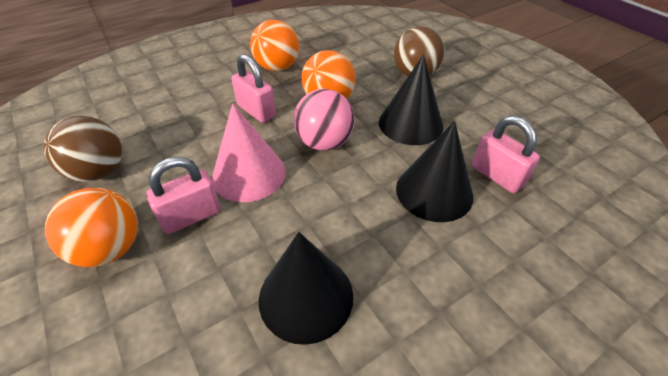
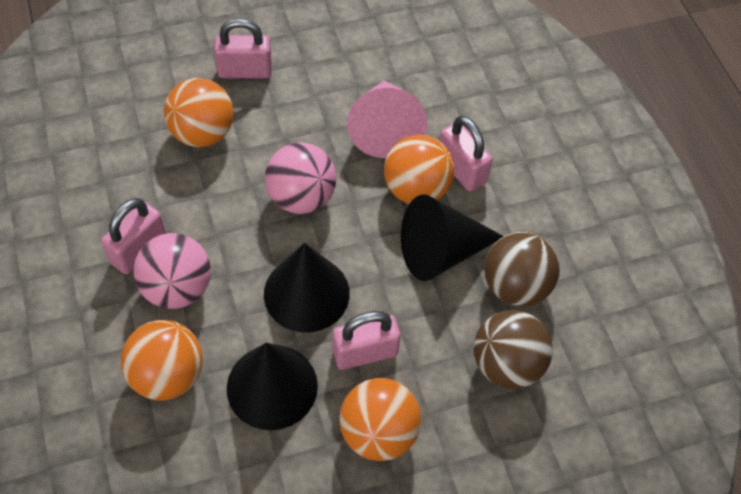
orange ball: 3 -> 4
pink ball: 1 -> 2
pink padlock: 3 -> 4

